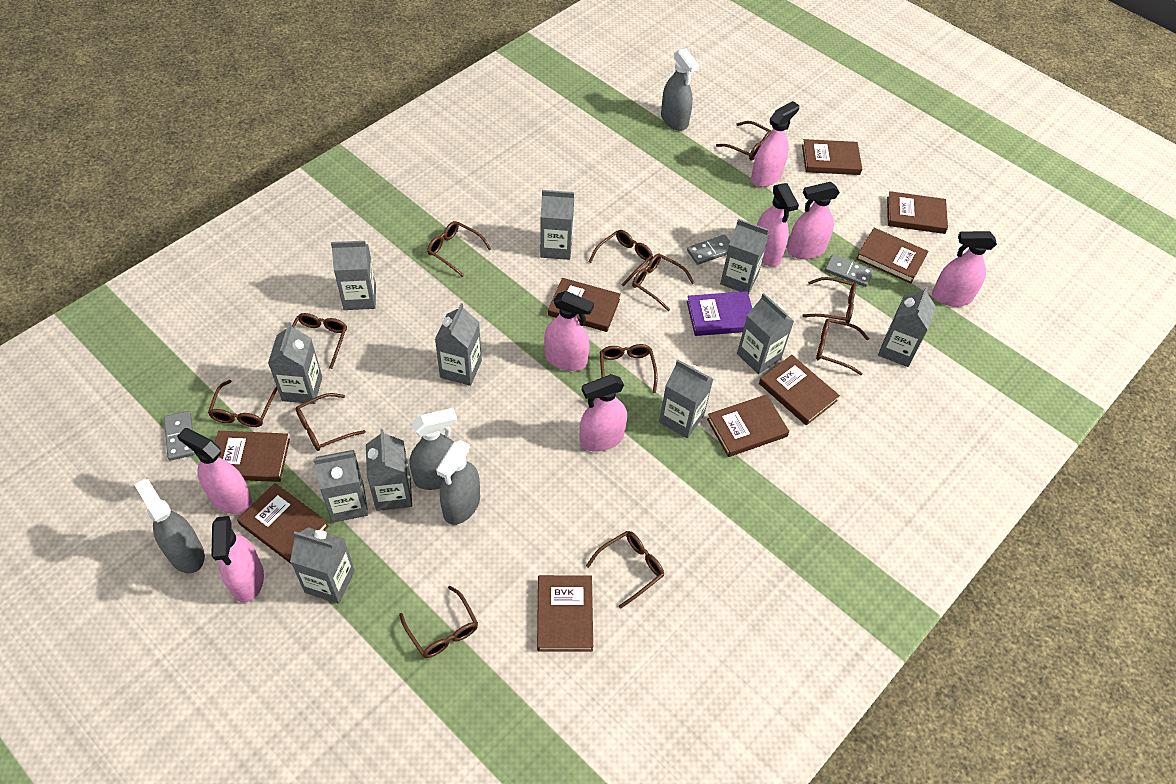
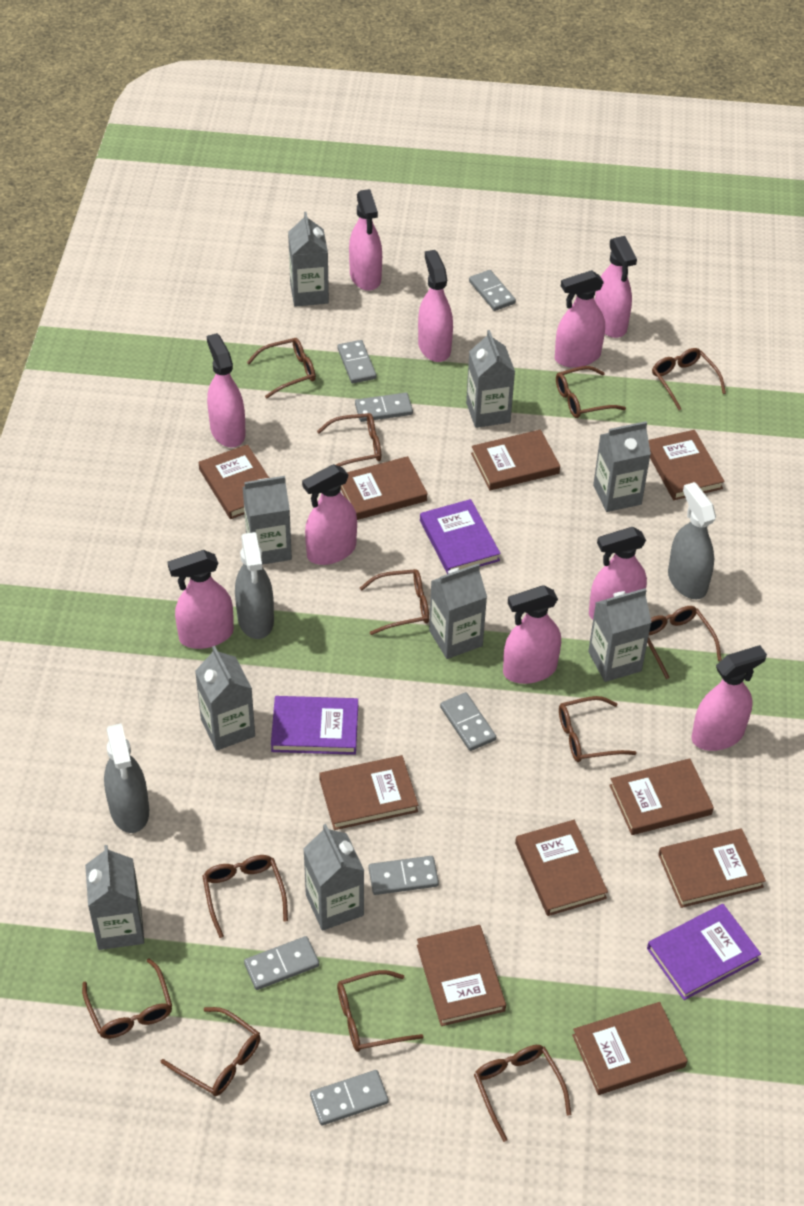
brown book: 9 -> 10
grey carton: 11 -> 9
grey domino: 3 -> 7
grey spray bottle: 4 -> 3
pink spray bottle: 8 -> 10
purple book: 1 -> 3

